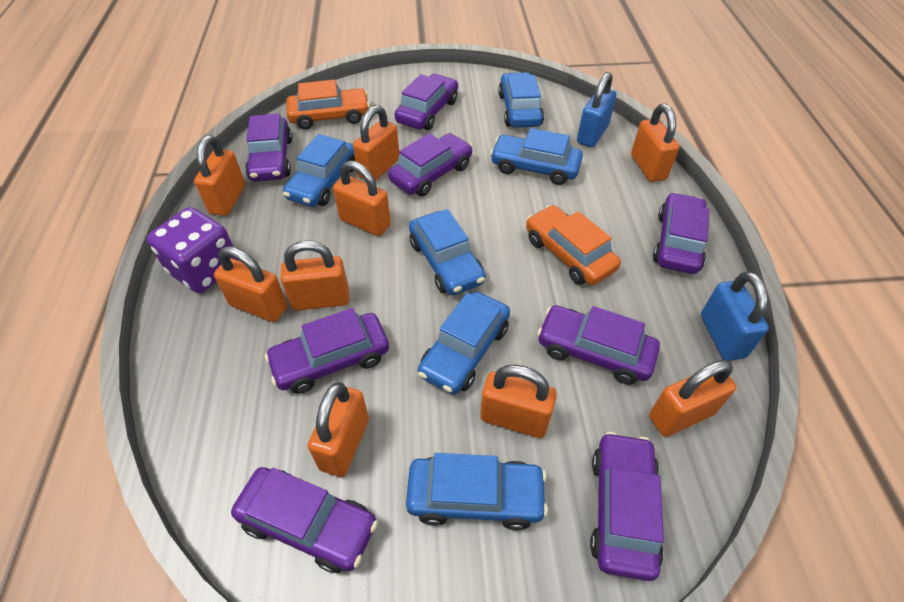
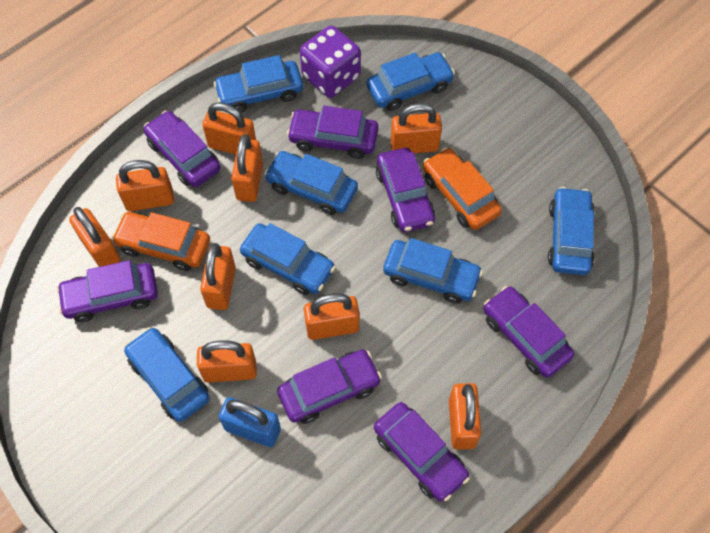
blue car: 6 -> 7
blue padlock: 2 -> 1
purple car: 8 -> 7

